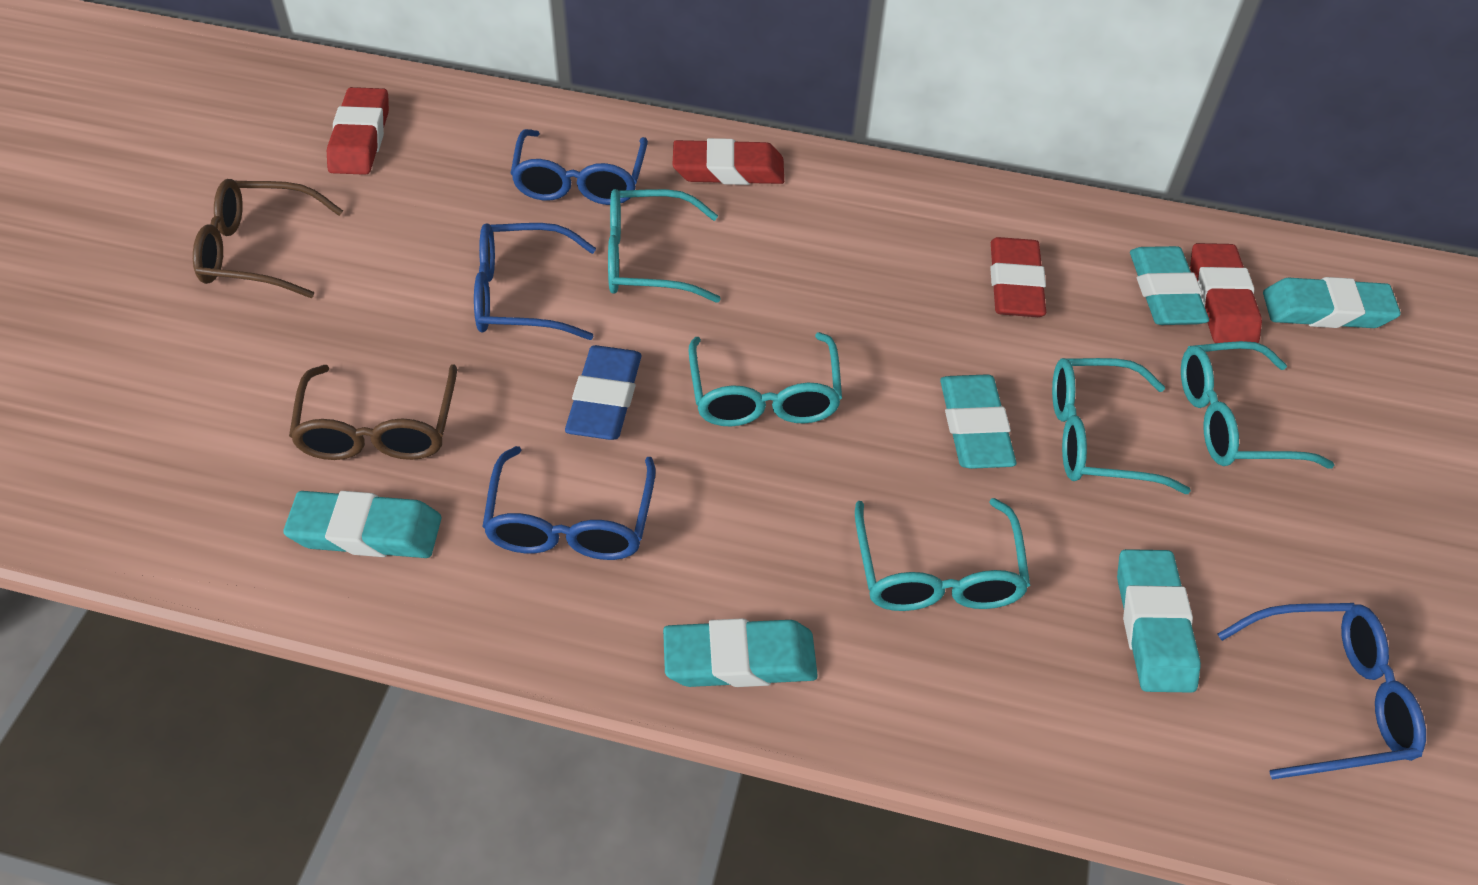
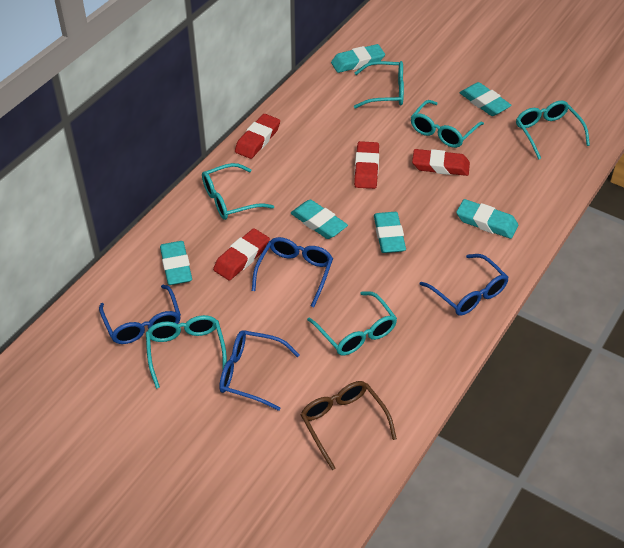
blue eraser: 1 -> 0
brown glasses: 2 -> 1
turquoise glasses: 5 -> 6

